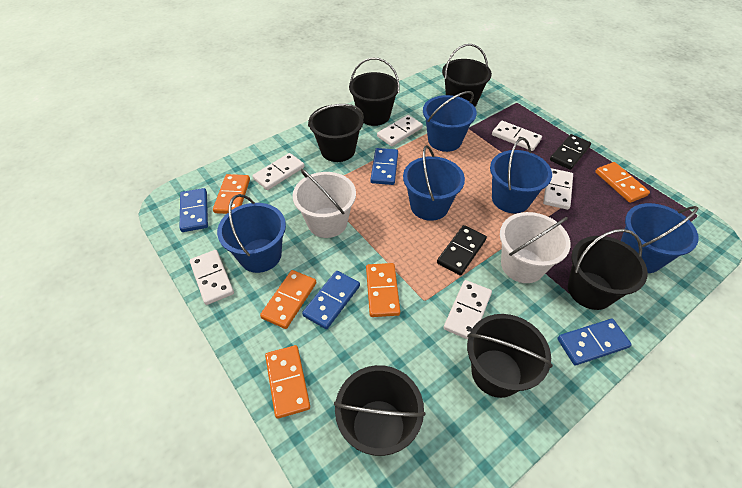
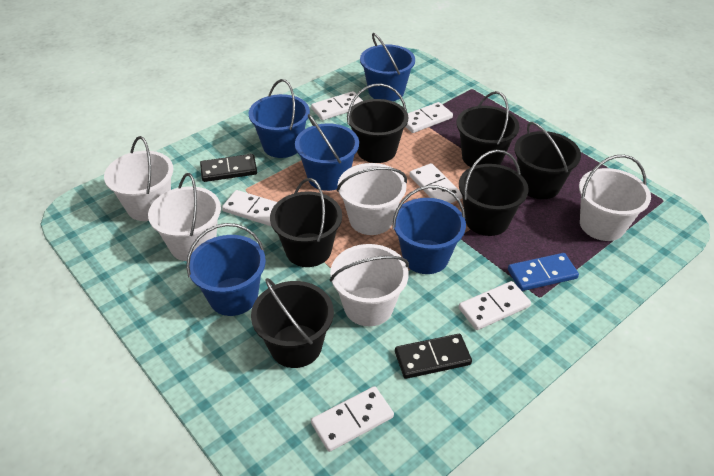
blue domino: 4 -> 1
orange domino: 5 -> 0
white bucket: 2 -> 5

